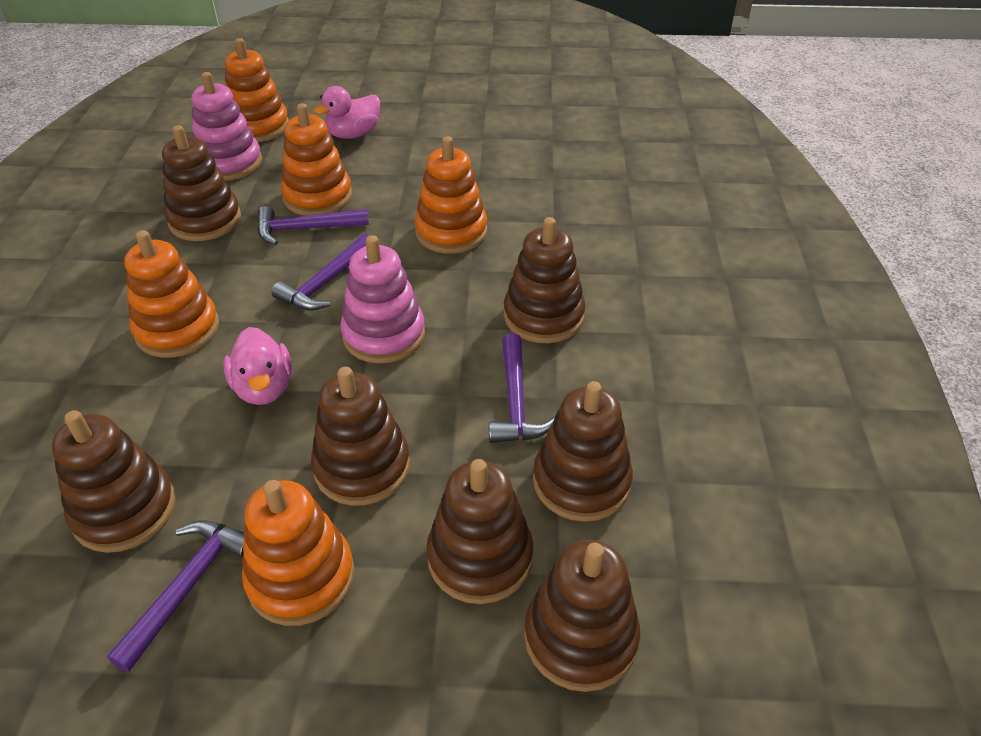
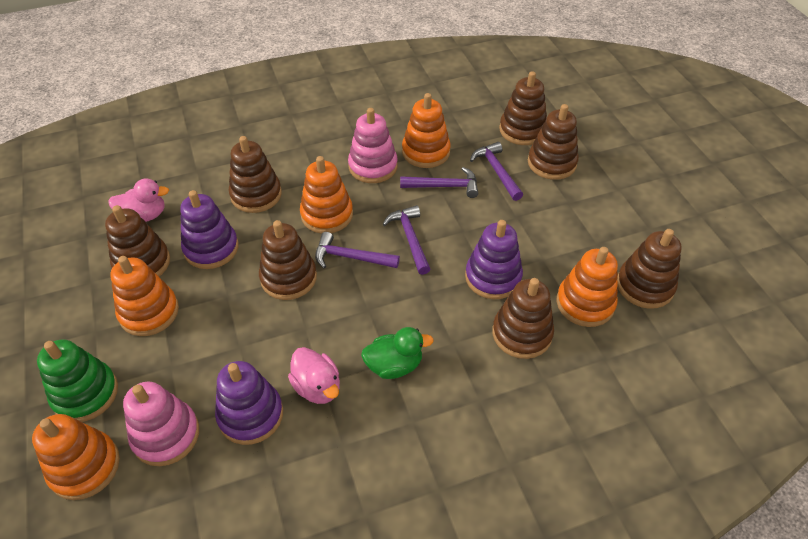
green duck: 0 -> 1
green stacking toy: 0 -> 1
purple stacking toy: 0 -> 3

